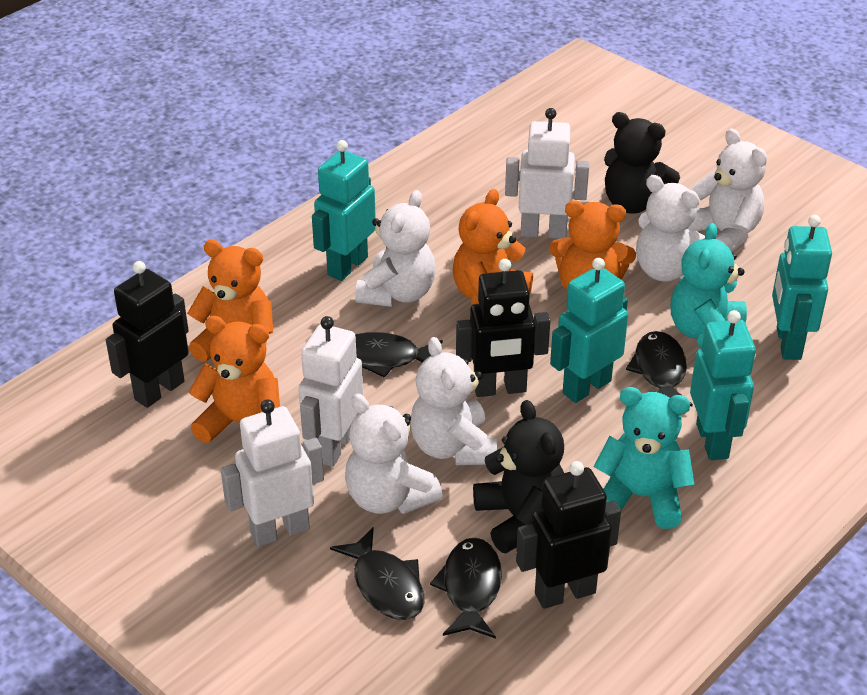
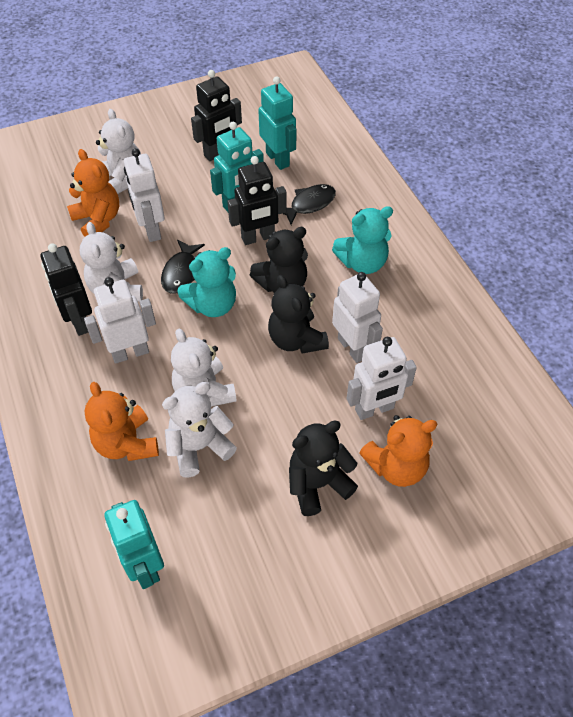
black fish: 4 -> 2
black teddy bear: 2 -> 3
orange teddy bear: 4 -> 3
turquoise robot: 4 -> 3
white robot: 3 -> 4
white teddy bear: 5 -> 4

